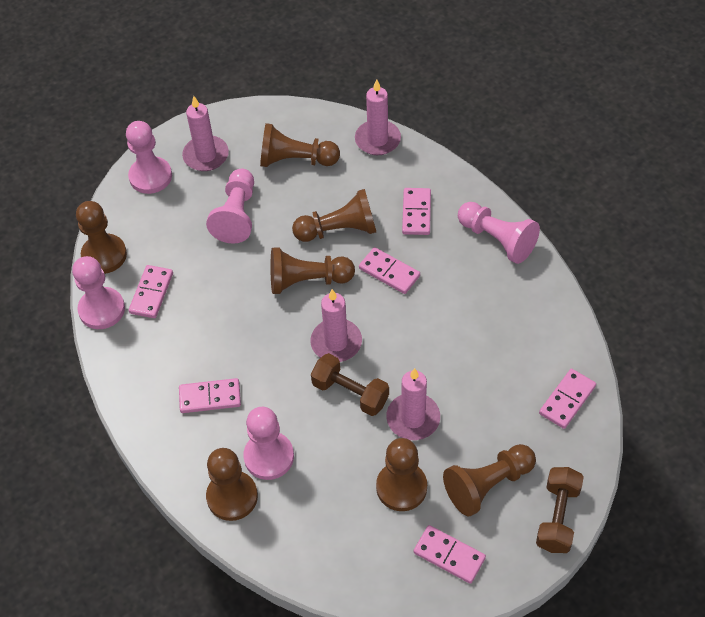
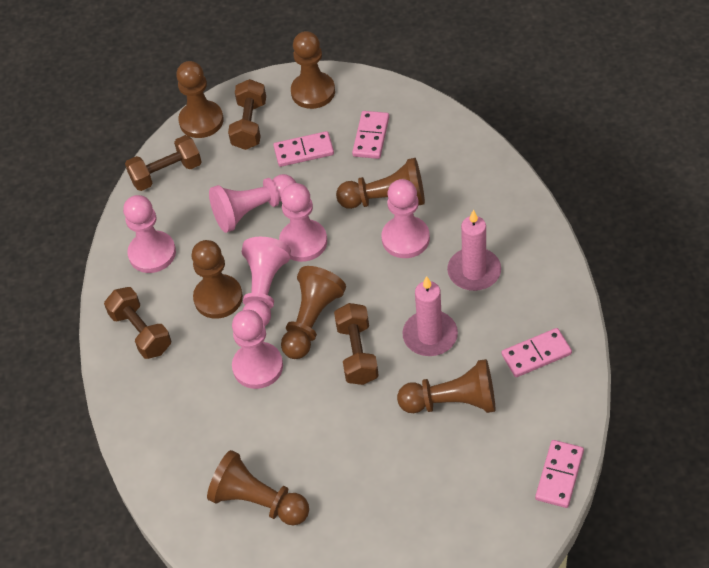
brown dumbbell: 2 -> 4
pink candle: 4 -> 2
pink domino: 6 -> 4
pink pawn: 5 -> 6

